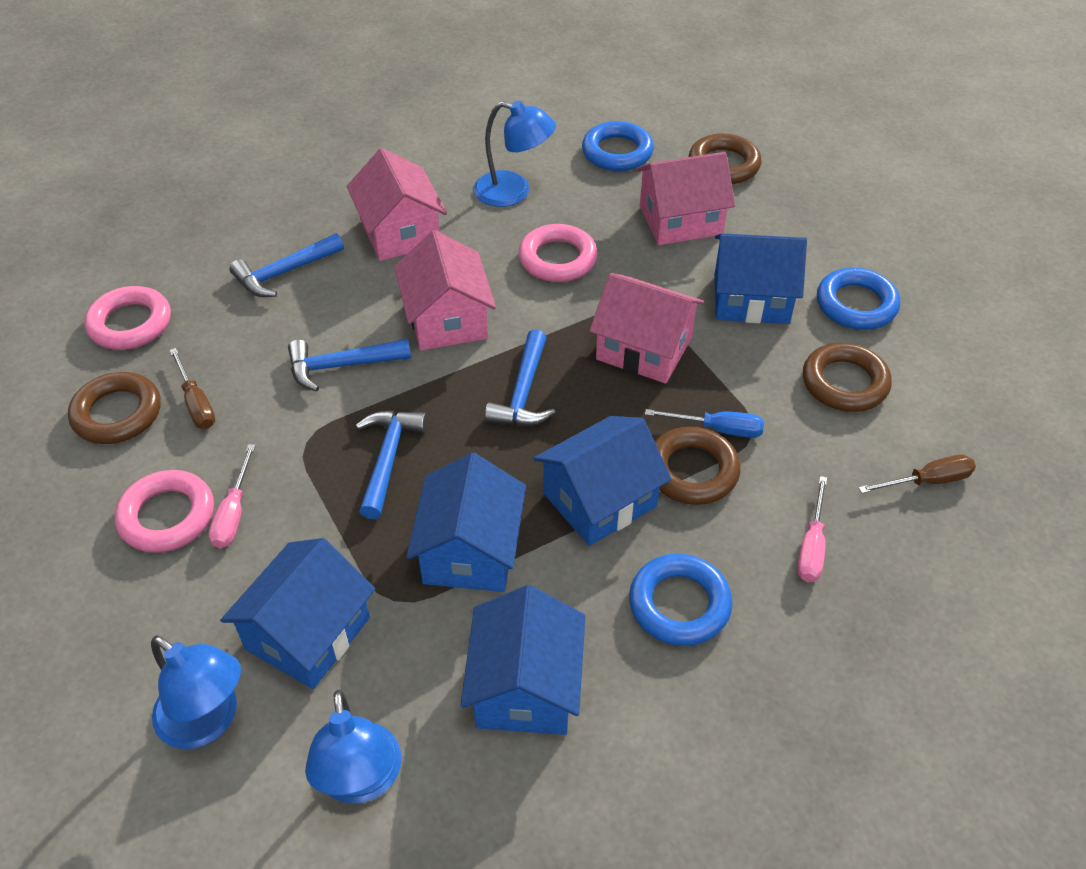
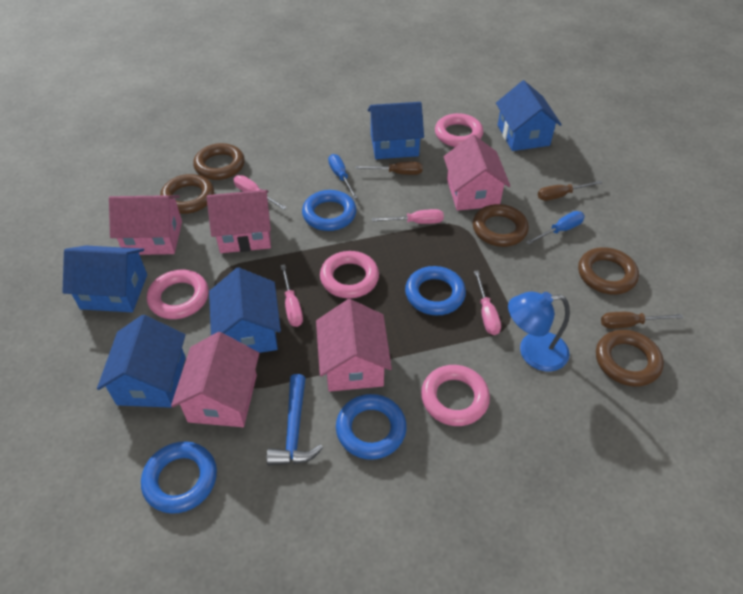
blue hammer: 4 -> 1
blue lamp: 3 -> 1
blue ring: 3 -> 4
blue screwdriver: 1 -> 2
brown ring: 4 -> 5
brown screwdriver: 2 -> 3
pink house: 4 -> 5
pink ring: 3 -> 4
pink screwdriver: 2 -> 4

